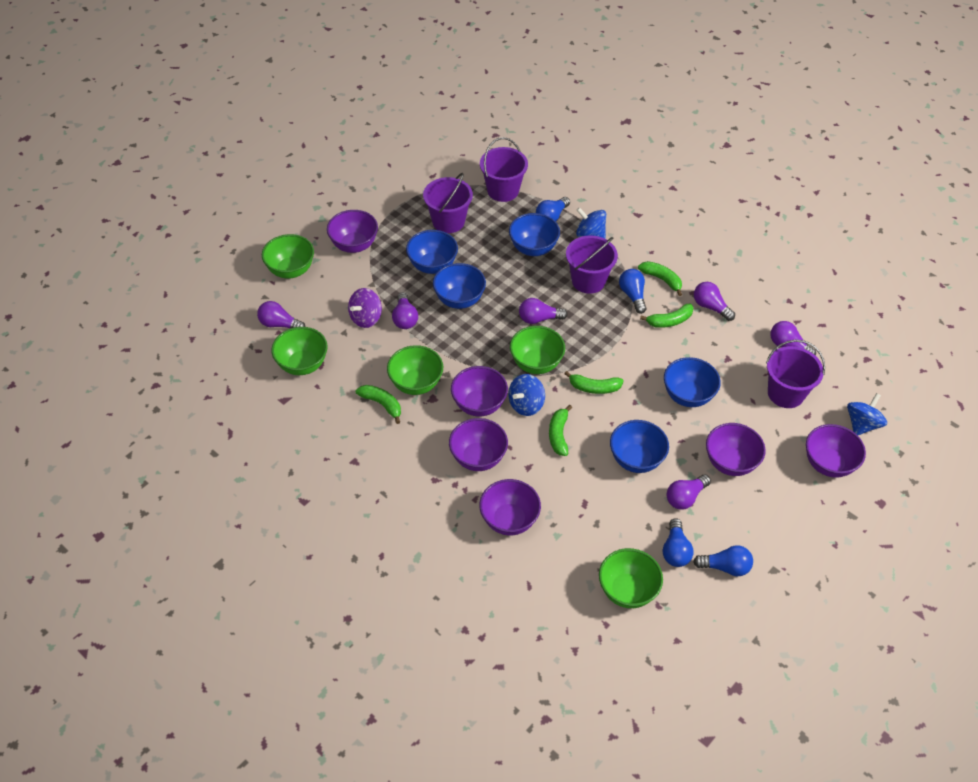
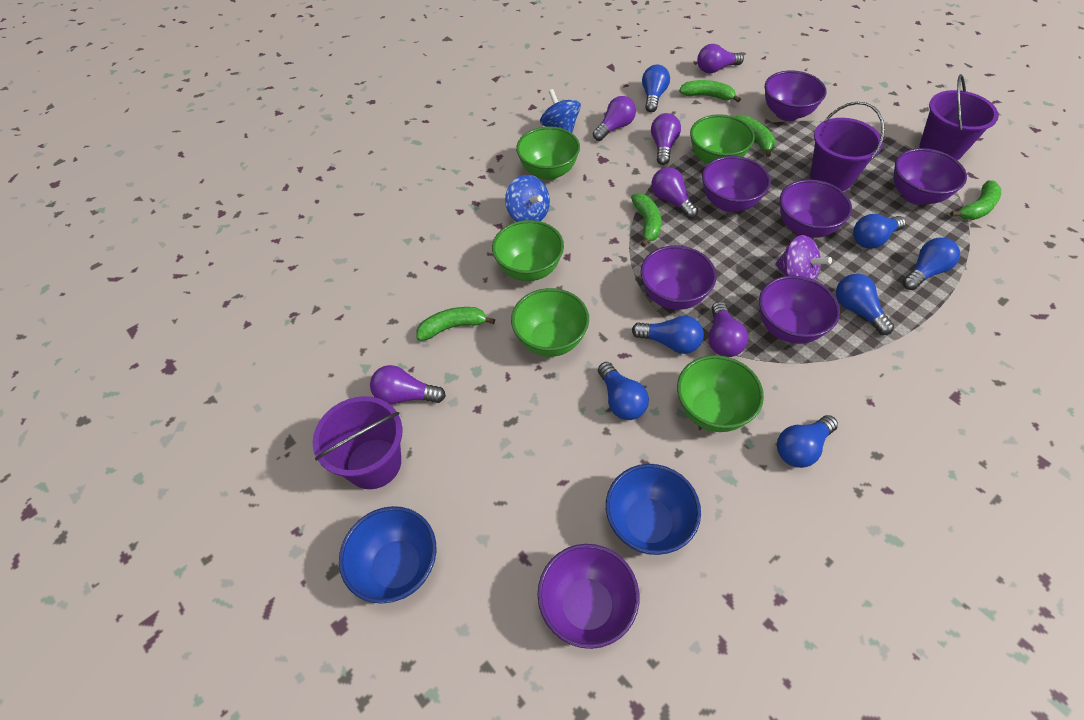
blue bowl: 5 -> 2
blue light bulb: 4 -> 7
blue spinning top: 3 -> 2
purple bowl: 6 -> 7
purple bucket: 4 -> 3

